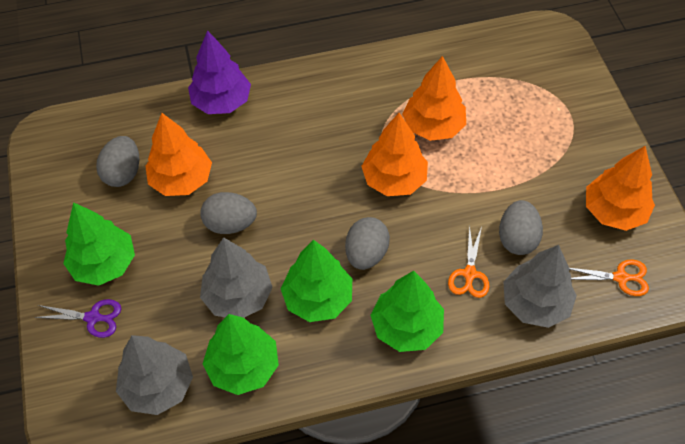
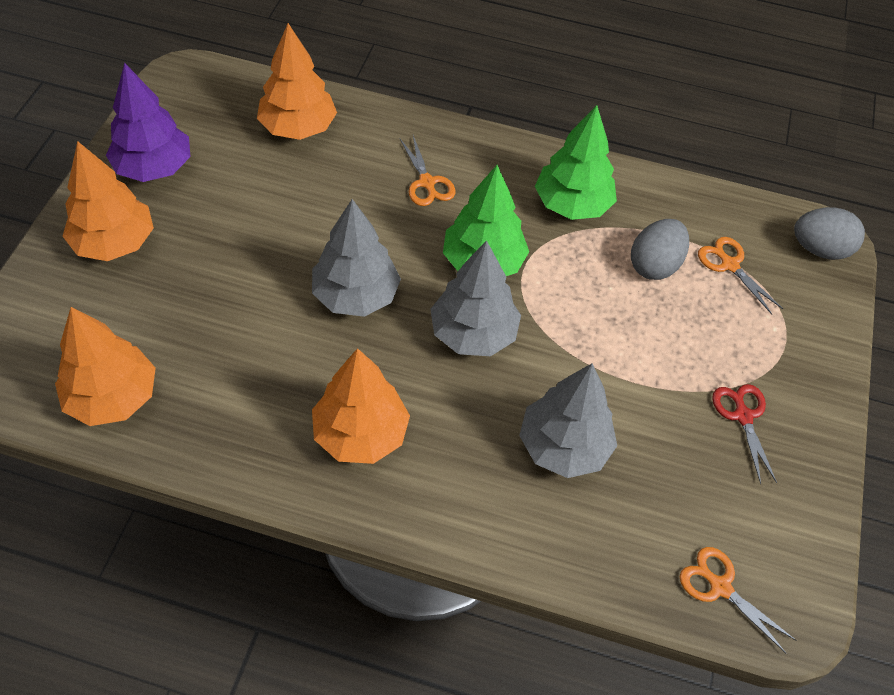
green tree: 4 -> 2
grey egg: 4 -> 2
orange scissors: 2 -> 3
purple scissors: 1 -> 0
red scissors: 0 -> 1

